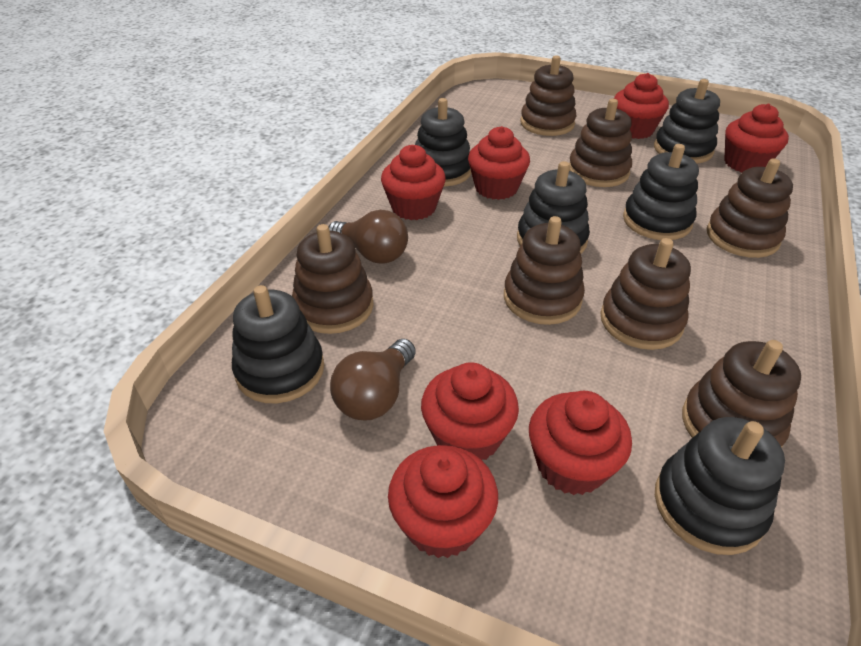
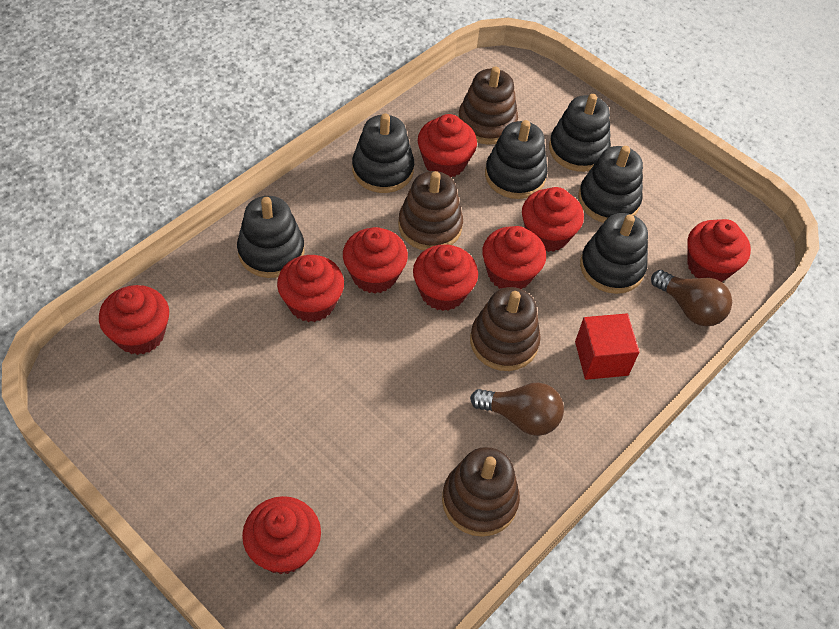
brown stacking toy: 7 -> 4
red cube: 0 -> 1
red cupcake: 7 -> 9

